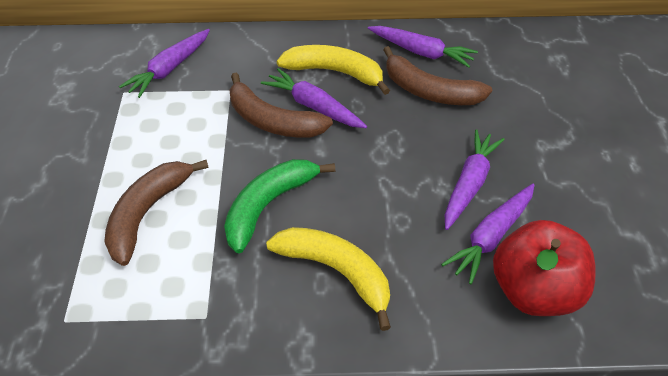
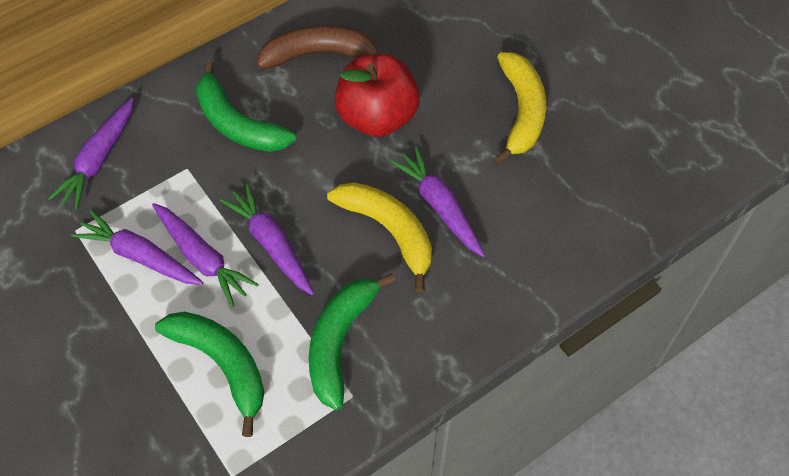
brown banana: 3 -> 1
green banana: 1 -> 3

